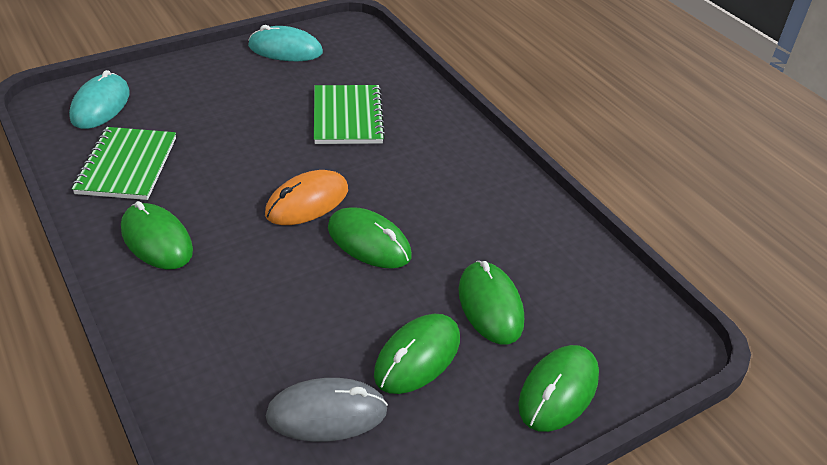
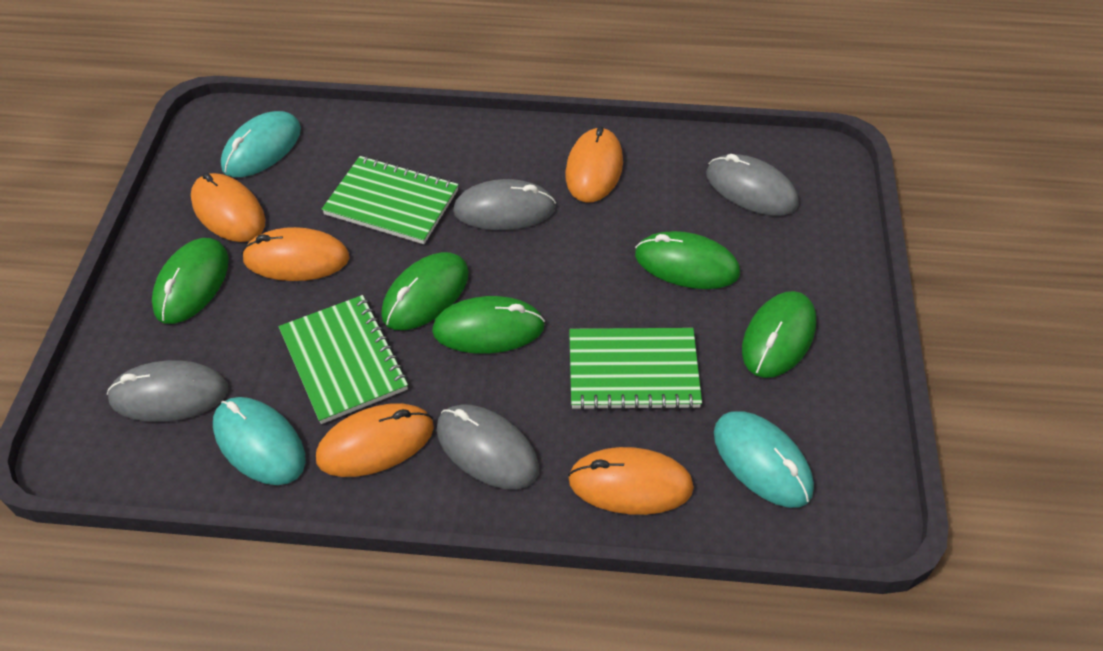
green notebook: 2 -> 3
grey mouse: 1 -> 4
orange mouse: 1 -> 5
turquoise mouse: 2 -> 3

